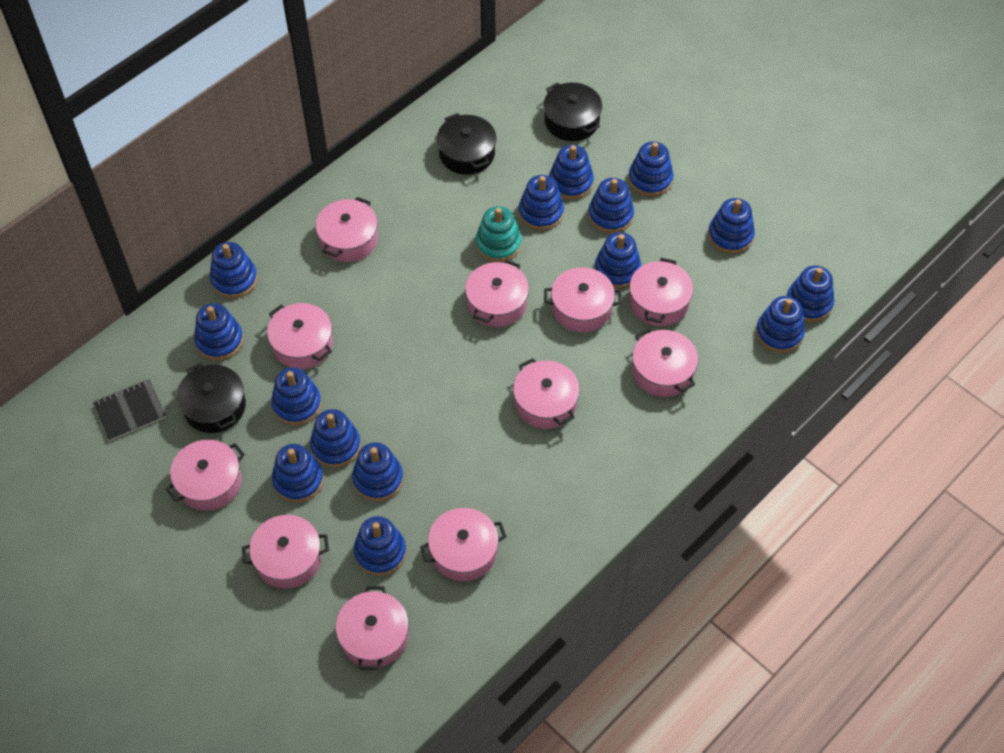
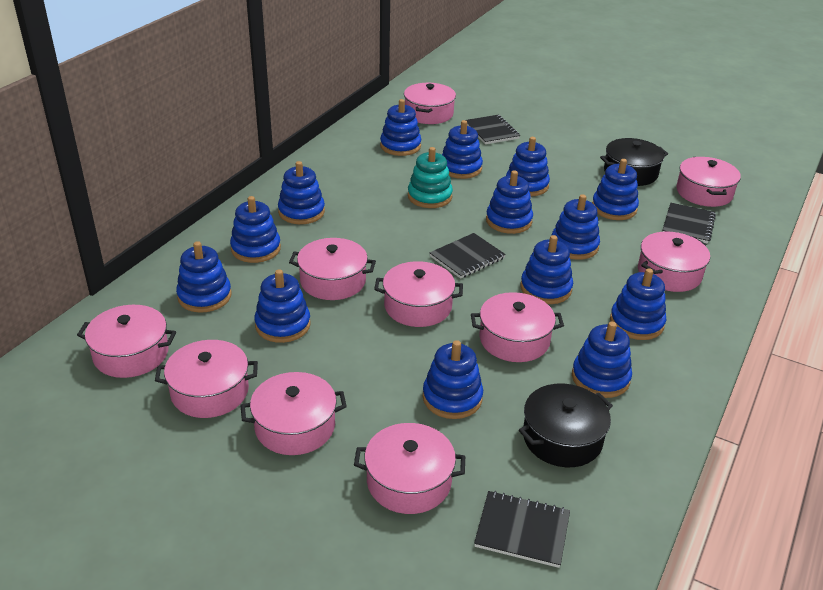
black notebook: 1 -> 4
black pot: 3 -> 2
blue stacking toy: 15 -> 14
pink pot: 11 -> 10

